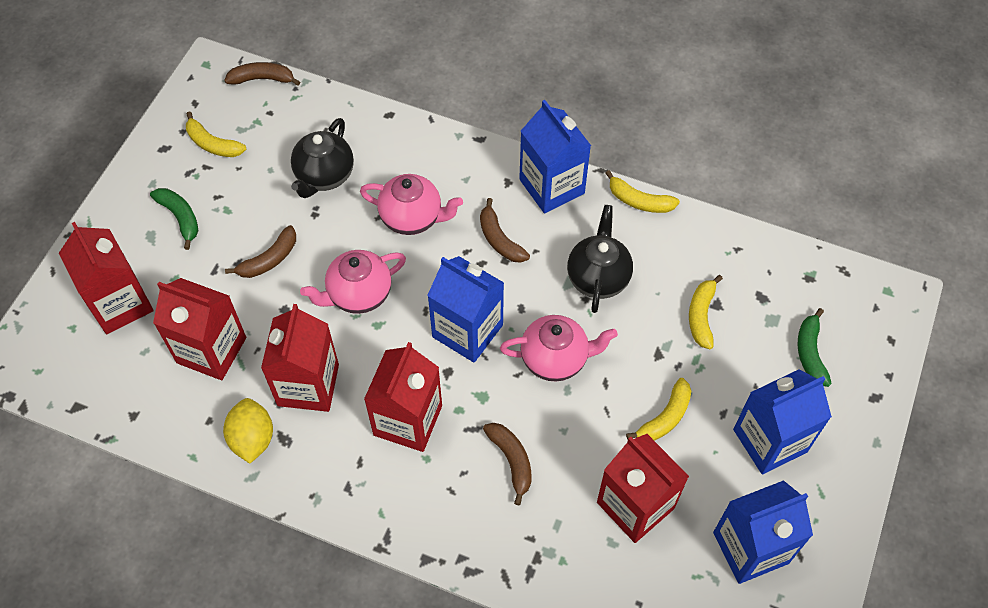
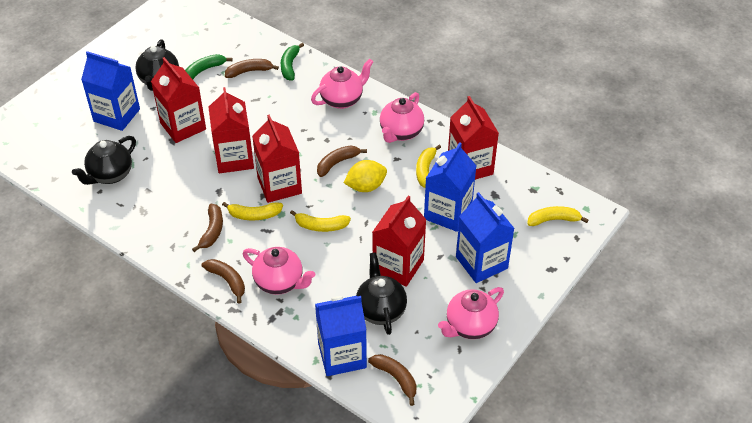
black teapot: 2 -> 3
brown banana: 4 -> 5
pink teapot: 3 -> 4

